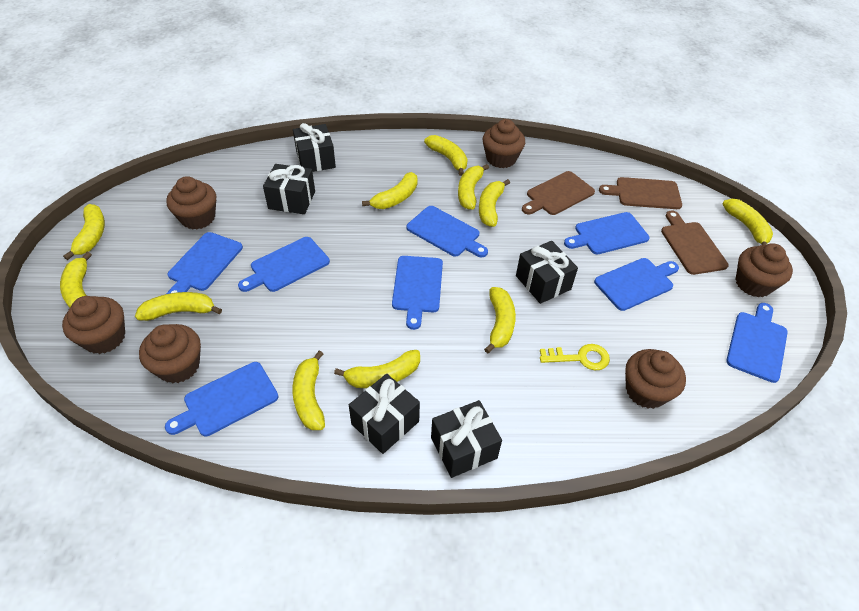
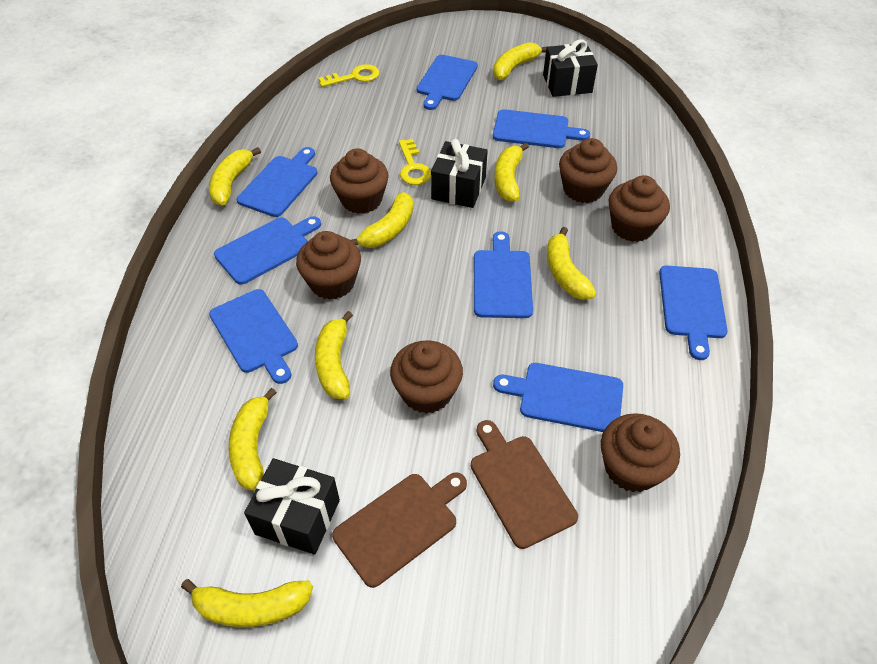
black gift: 5 -> 3
brown cutting board: 3 -> 2
yellow banana: 11 -> 8
yellow key: 1 -> 2

